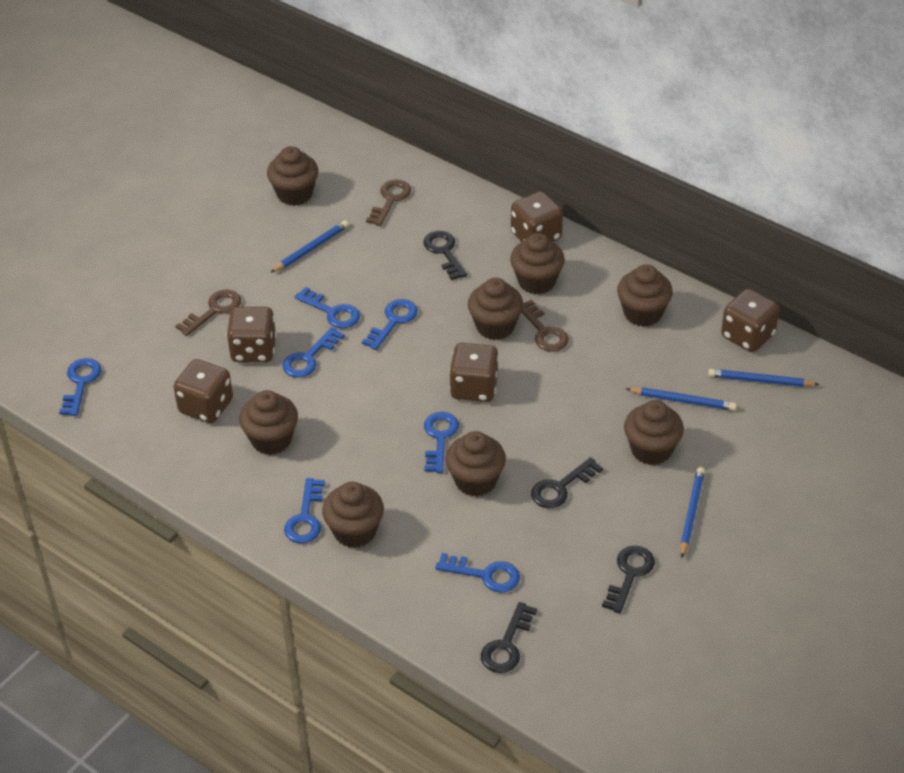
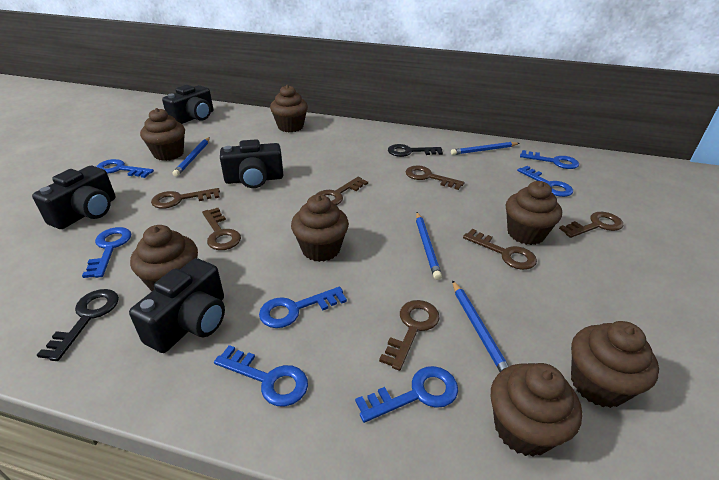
black camera: 0 -> 4
black key: 4 -> 2
brown cupcake: 8 -> 7
brown dice: 5 -> 0
brown key: 3 -> 7

